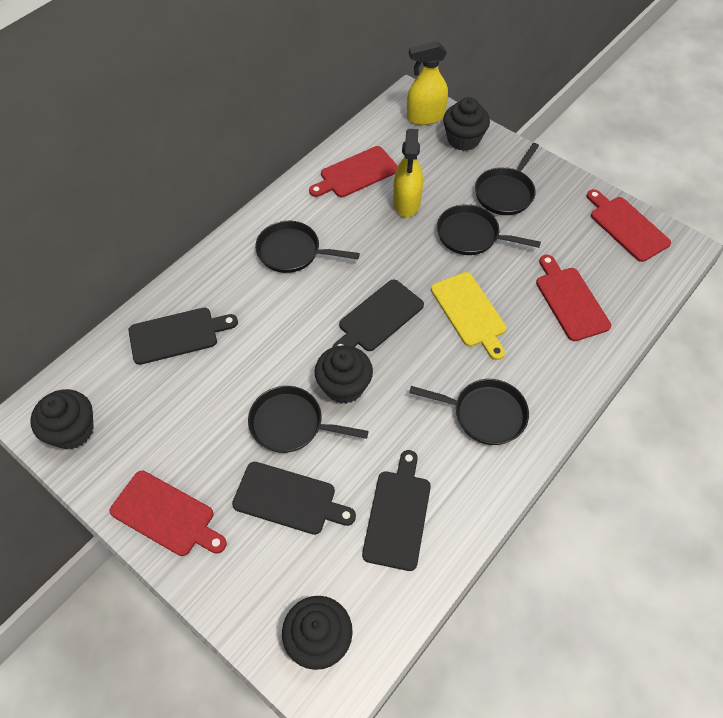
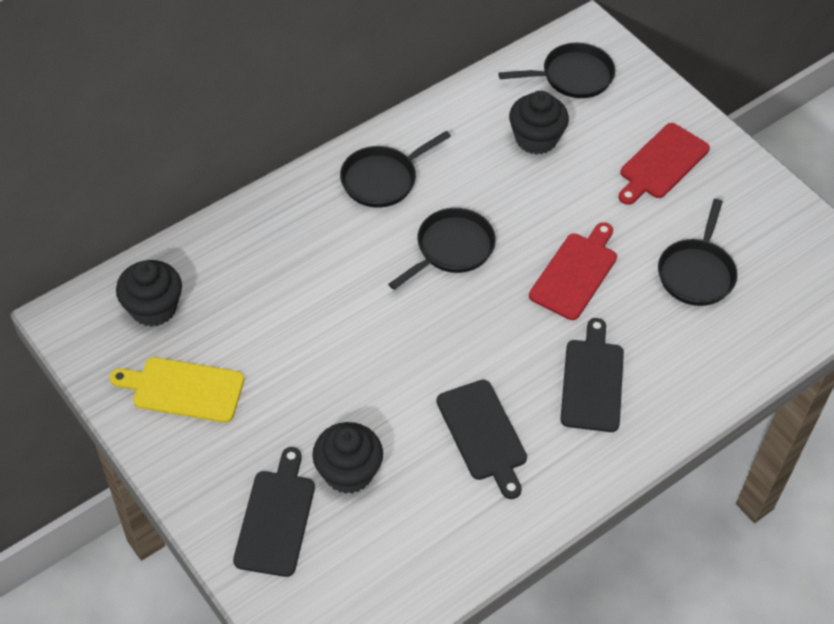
black cupcake: 4 -> 3
black cutting board: 4 -> 3
black pan: 5 -> 4
red cutting board: 4 -> 2
yellow spray bottle: 2 -> 0

